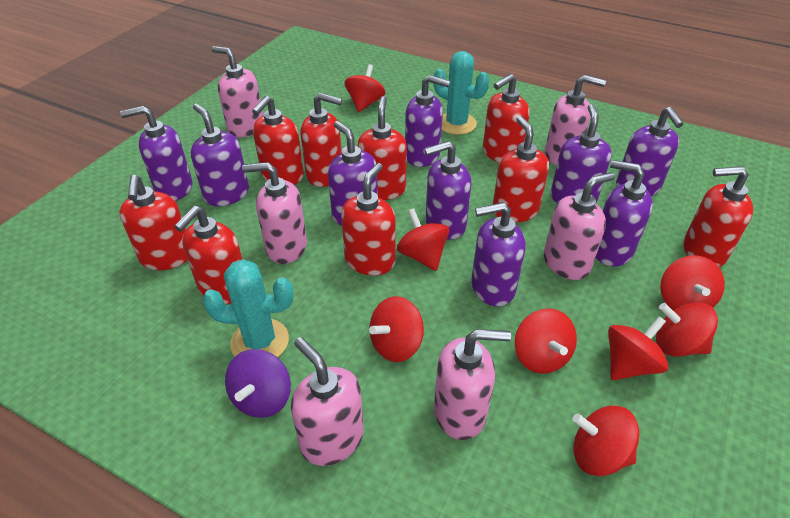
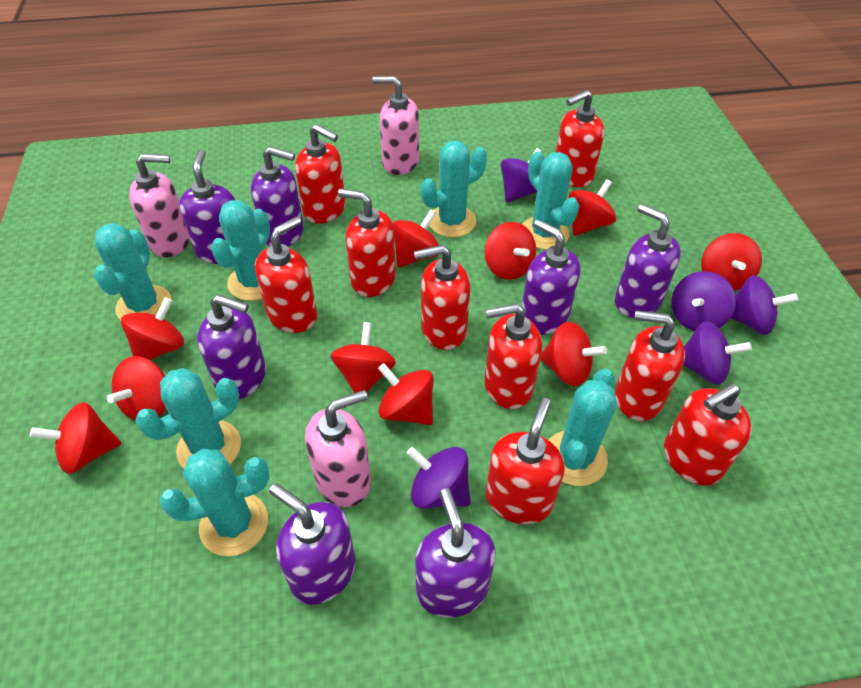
pink soap dispenser: 6 -> 3
purple soap dispenser: 9 -> 7
purple spinning top: 1 -> 5
red spinning top: 8 -> 10
turquoise cactus: 2 -> 7

